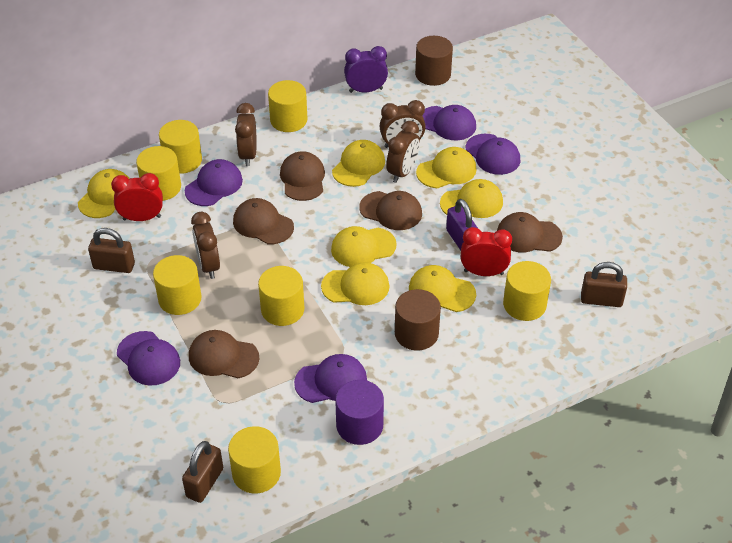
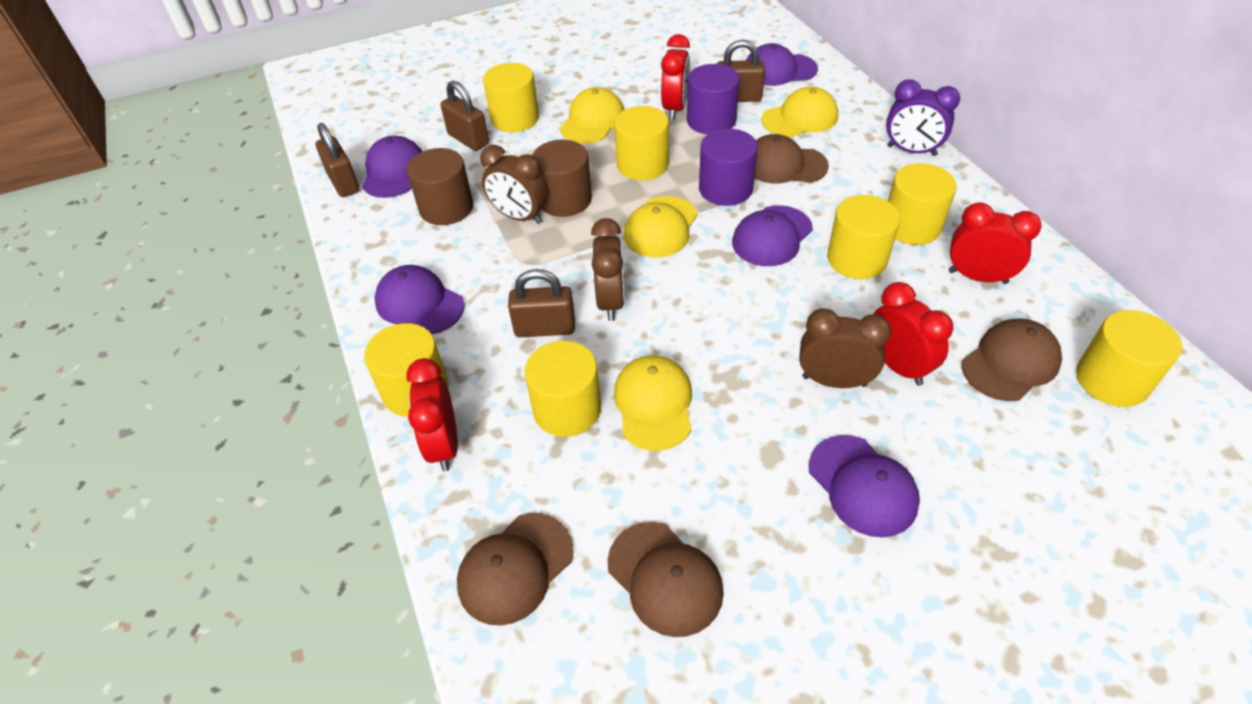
brown cap: 5 -> 4
brown clock: 4 -> 3
brown padlock: 3 -> 4
purple cylinder: 1 -> 2
purple padlock: 1 -> 0
red clock: 2 -> 4
yellow cap: 7 -> 4

